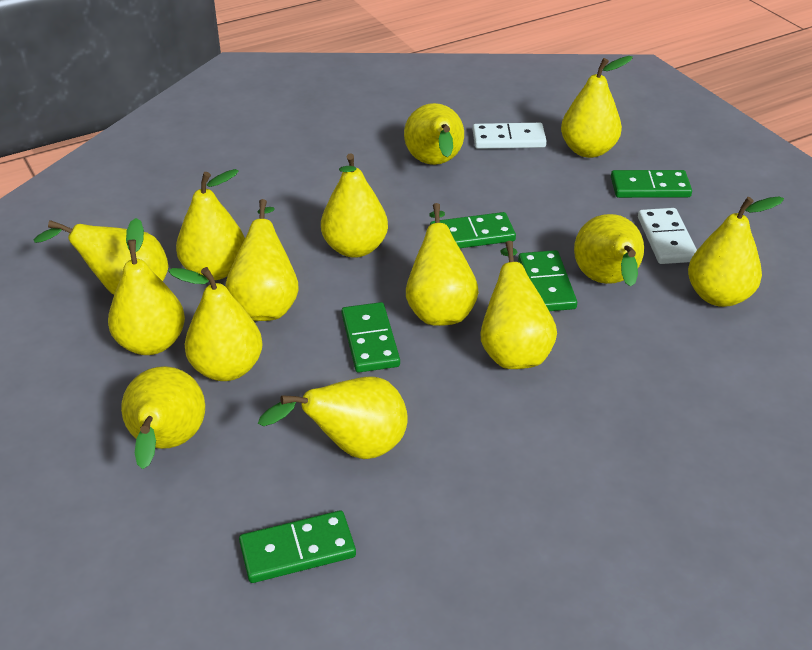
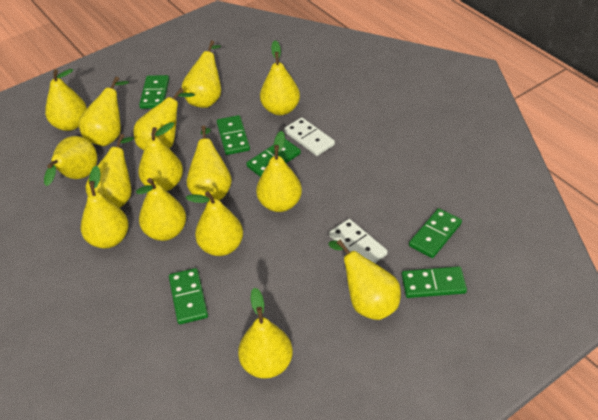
green domino: 5 -> 6
yellow pear: 14 -> 15

